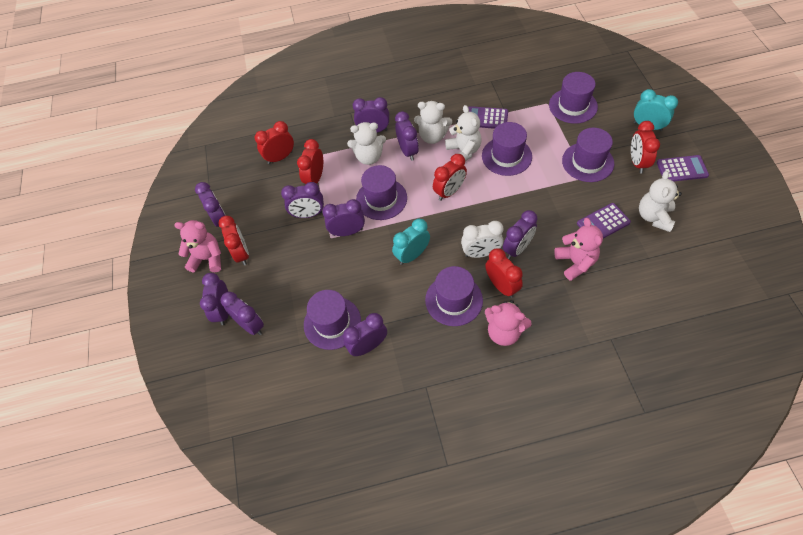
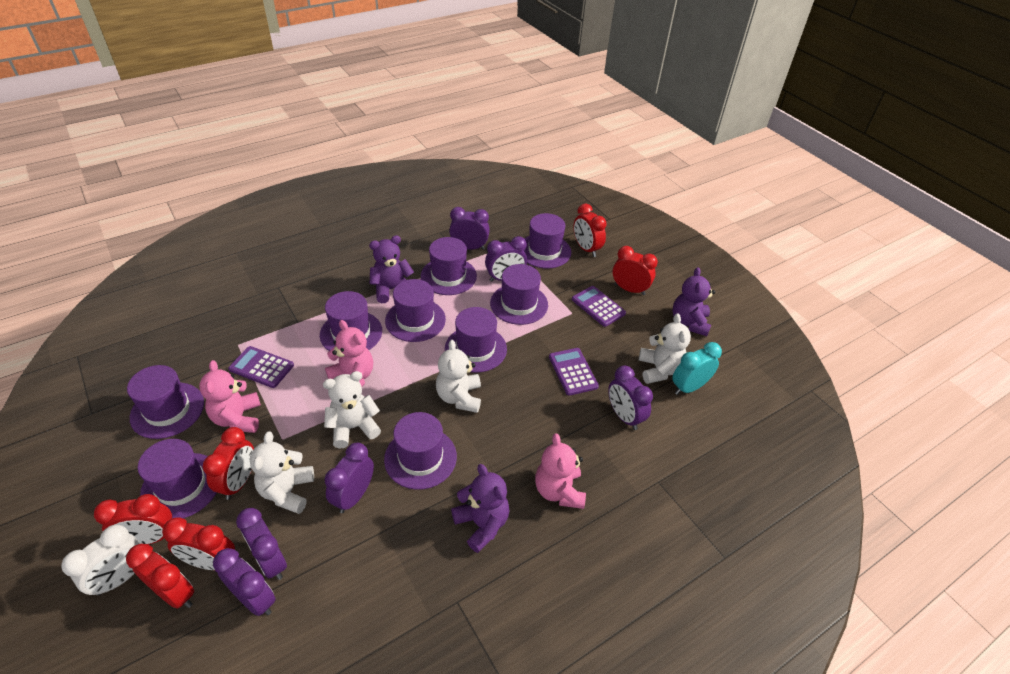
purple clock: 9 -> 6
purple hat: 6 -> 9
purple teddy bear: 0 -> 3
turquoise clock: 2 -> 1

